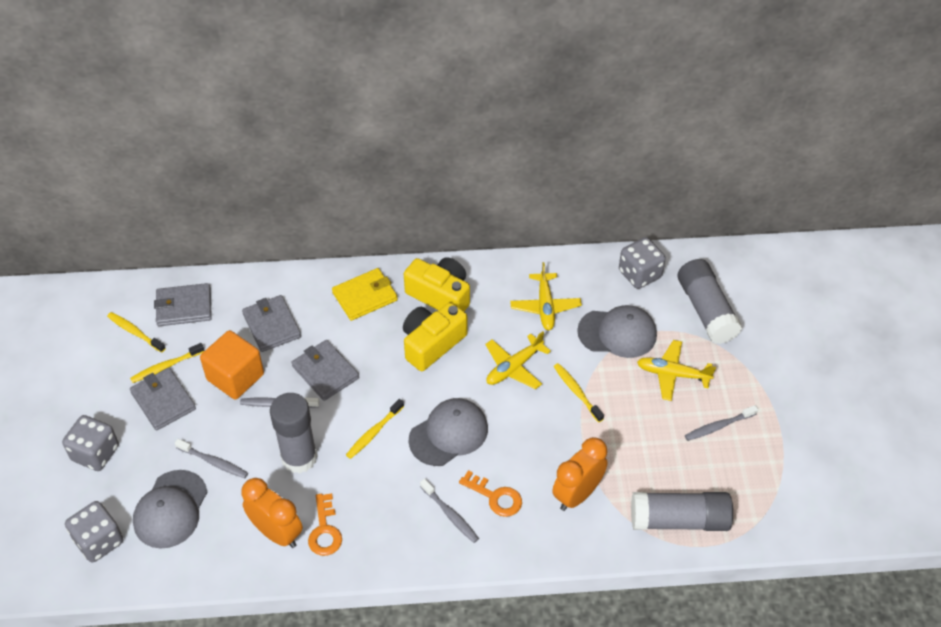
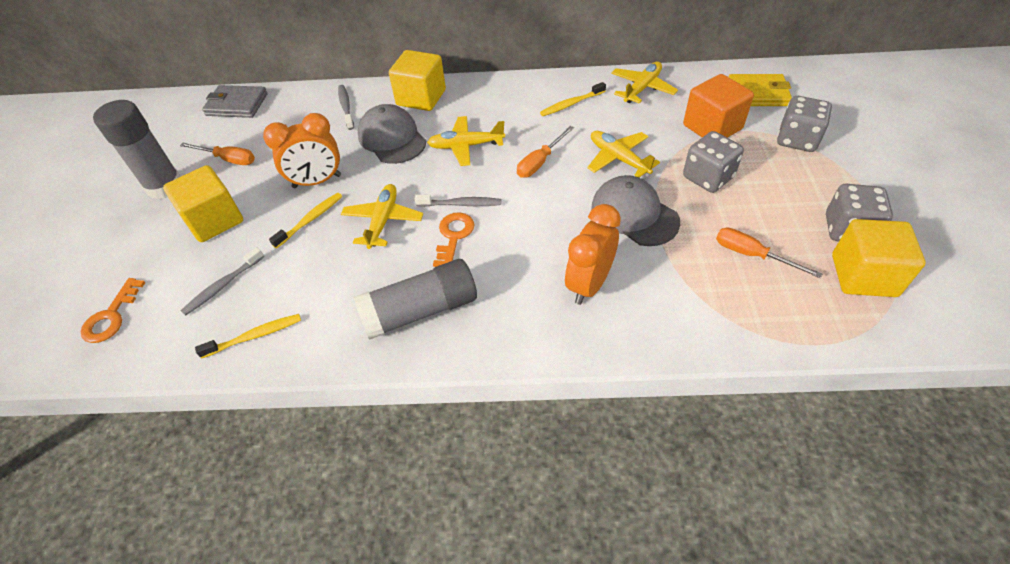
grey cap: 3 -> 2
grey glue stick: 3 -> 2
grey toothbrush: 4 -> 3
grey wallet: 4 -> 1
orange screwdriver: 0 -> 3
yellow camera: 2 -> 0
yellow cube: 0 -> 3
yellow plane: 3 -> 4
yellow toothbrush: 4 -> 3

